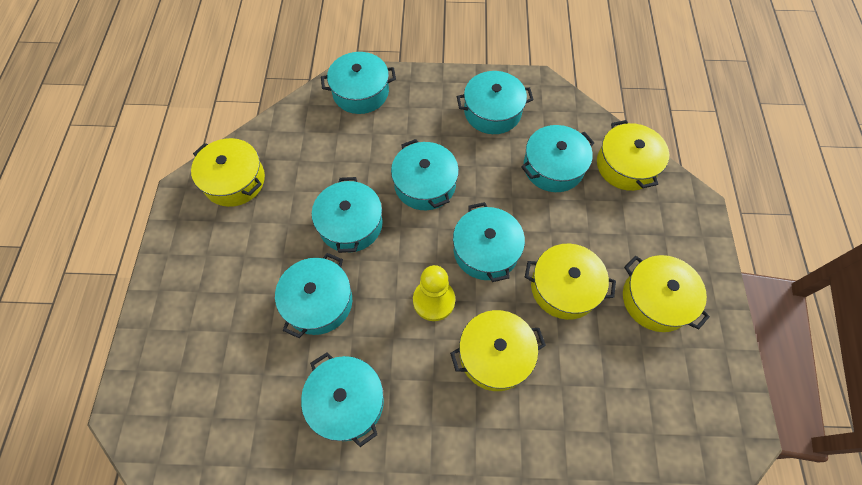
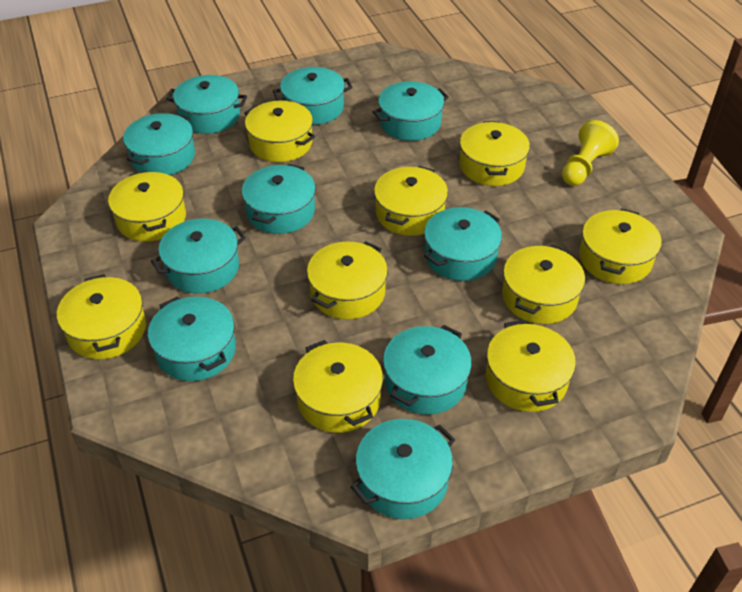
turquoise pot: 8 -> 10
yellow pot: 5 -> 10

